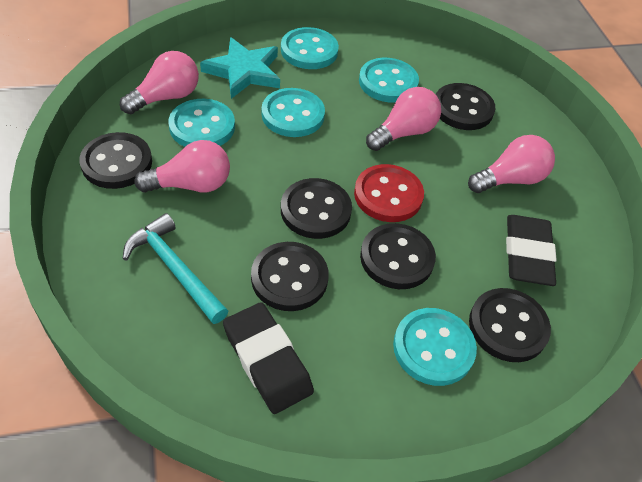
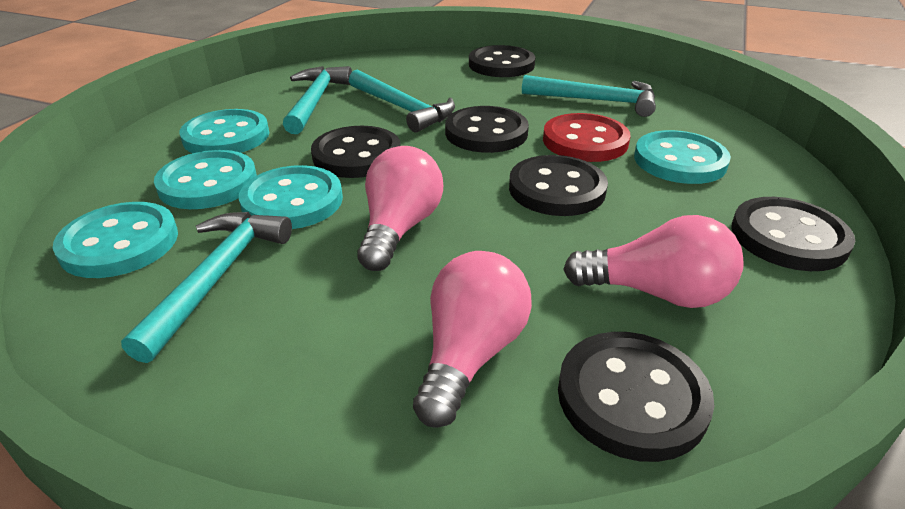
black eraser: 2 -> 0
pink light bulb: 4 -> 3
turquoise hammer: 1 -> 4
turquoise star: 1 -> 0

